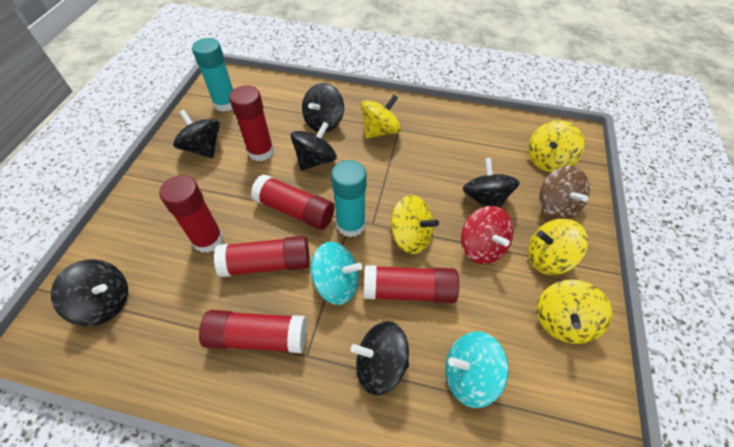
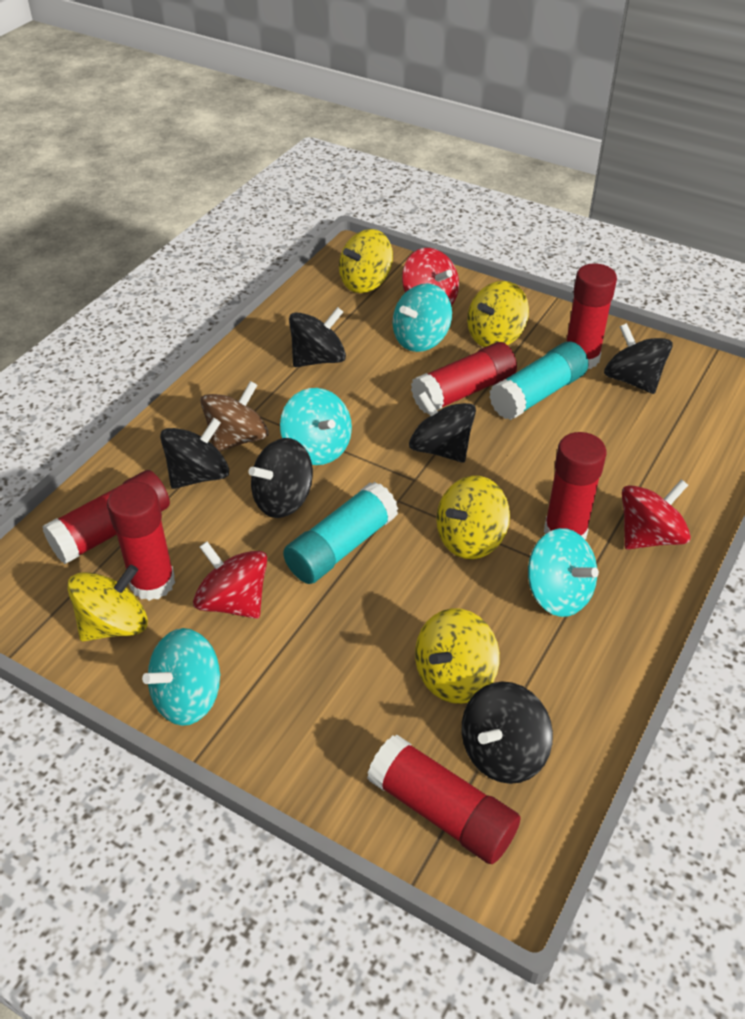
red spinning top: 1 -> 3
turquoise spinning top: 2 -> 4

